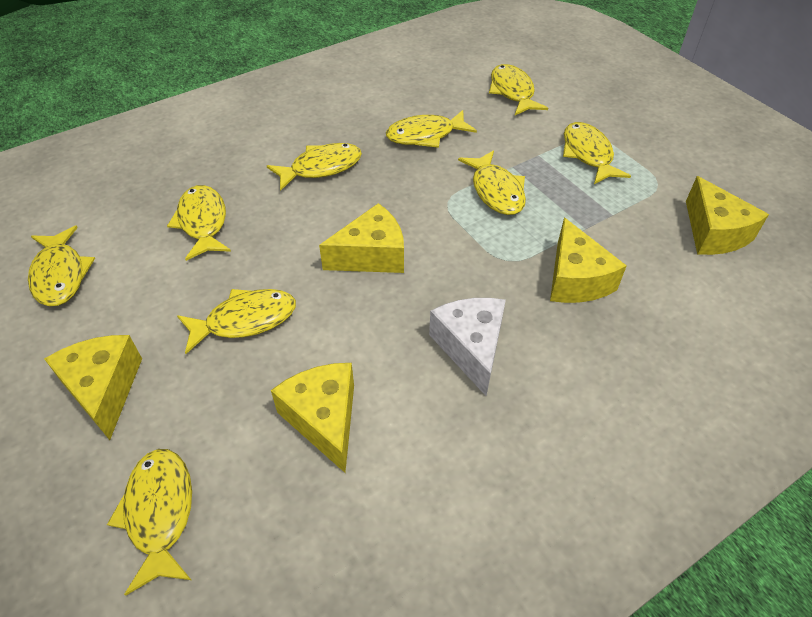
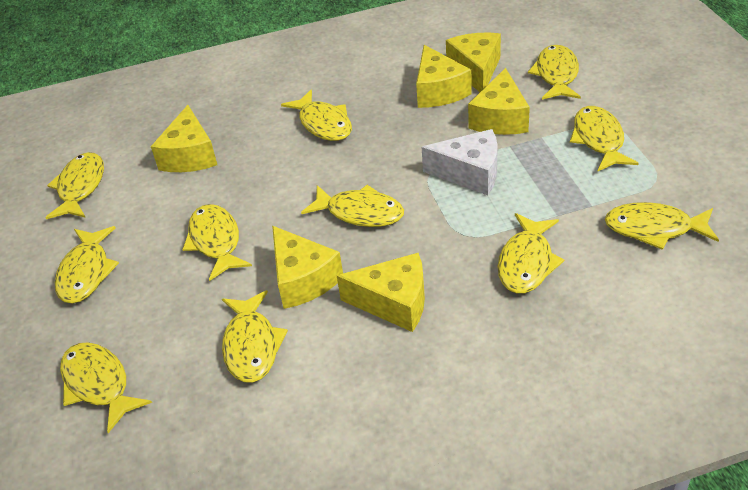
yellow cheese: 5 -> 6
yellow fish: 9 -> 11

